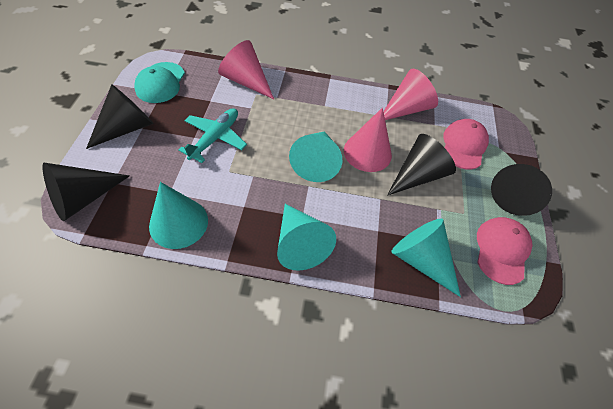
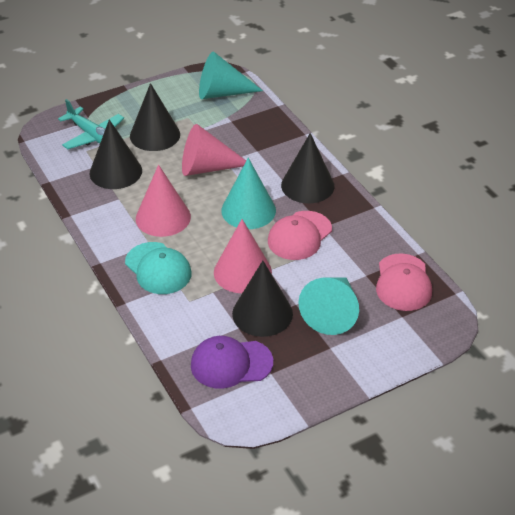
purple cap: 0 -> 1
turquoise cone: 4 -> 3

